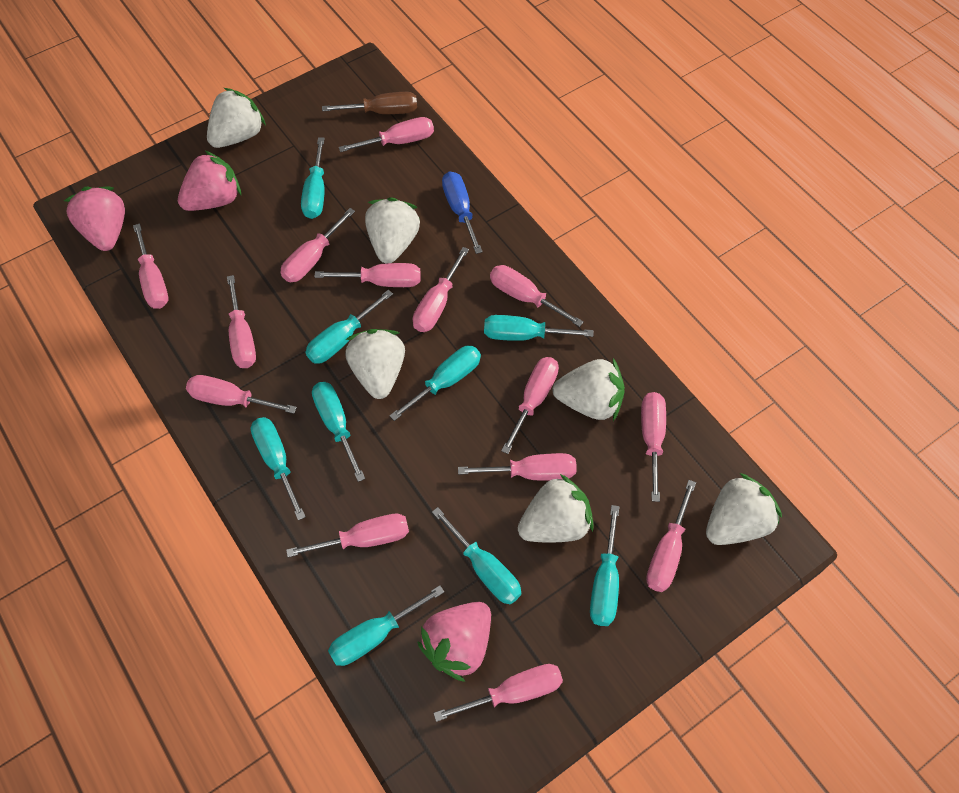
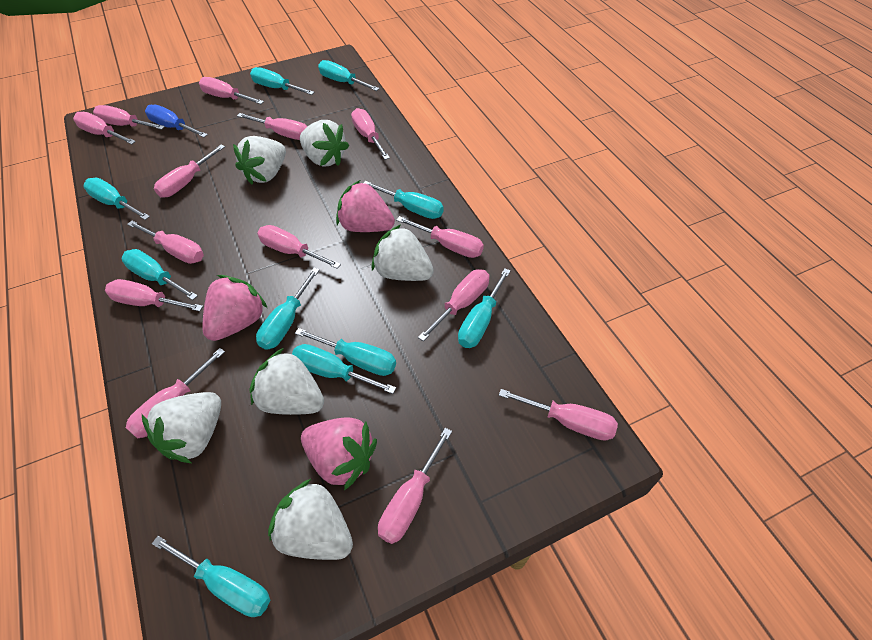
brown screwdriver: 1 -> 0
turquoise screwdriver: 9 -> 10

